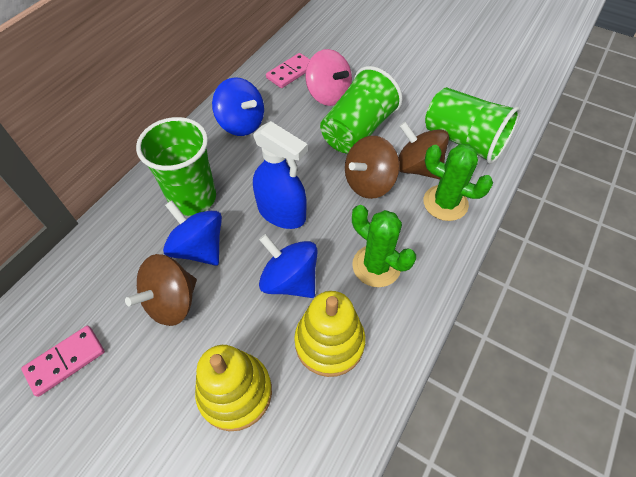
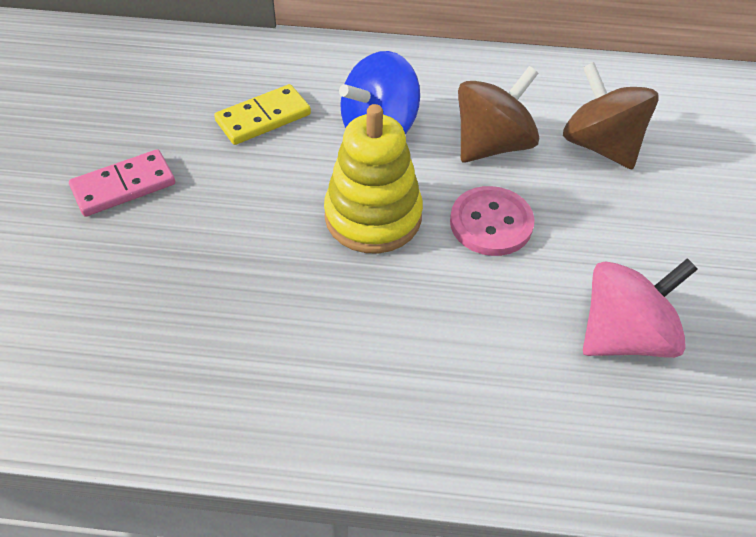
blue spinning top: 3 -> 1
blue spray bottle: 1 -> 0
brown spinning top: 3 -> 2
green cactus: 2 -> 0
green cup: 3 -> 0
pink button: 0 -> 1
pink domino: 2 -> 1
yellow domino: 0 -> 1
yellow stacking toy: 2 -> 1

